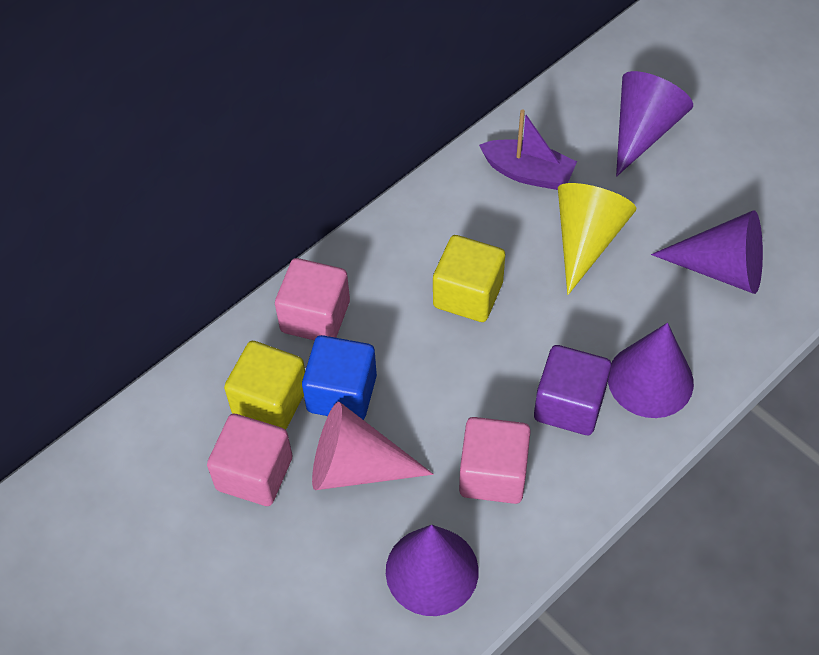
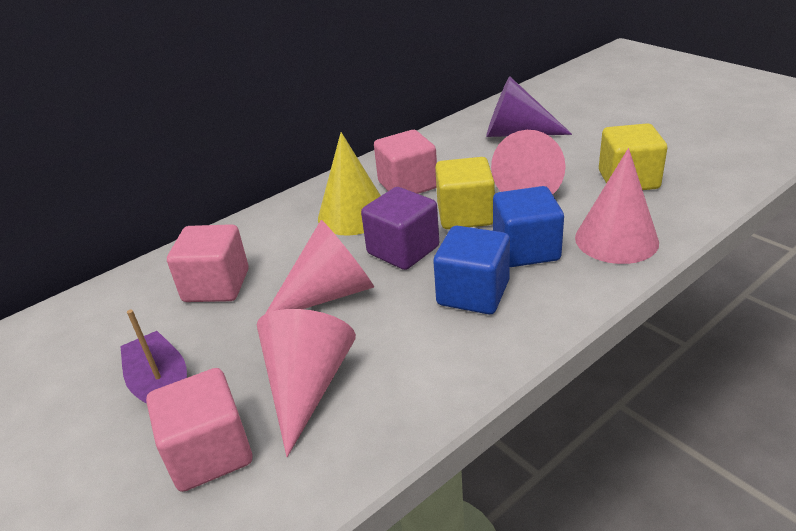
blue cube: 1 -> 2
pink cone: 1 -> 4
purple cone: 4 -> 1

